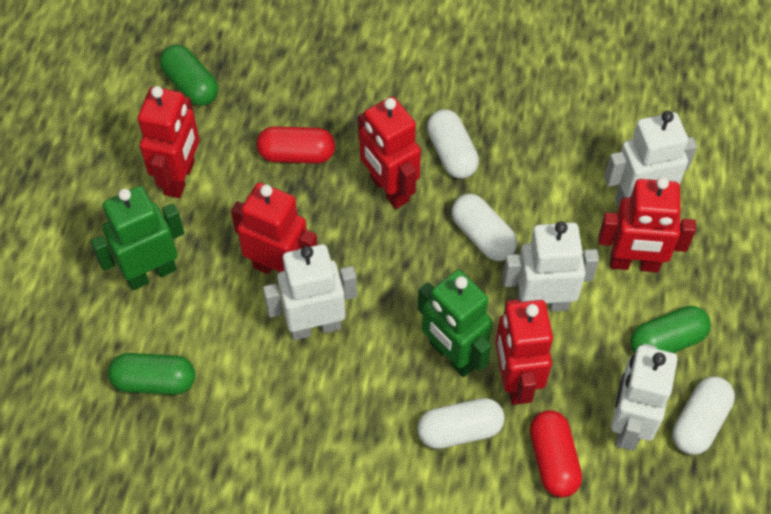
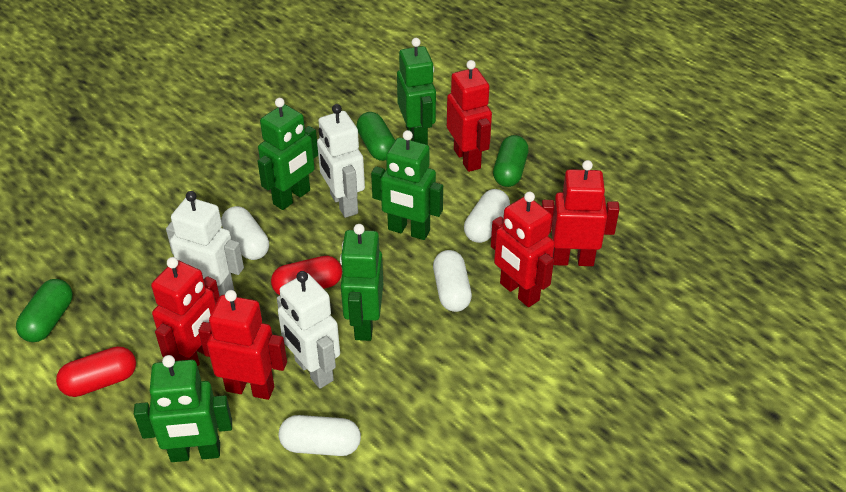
green robot: 2 -> 5
white robot: 4 -> 3

